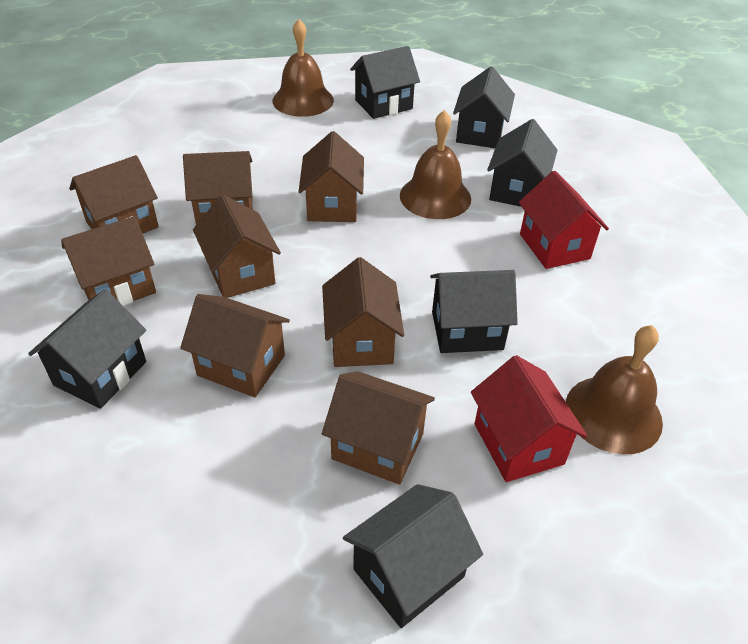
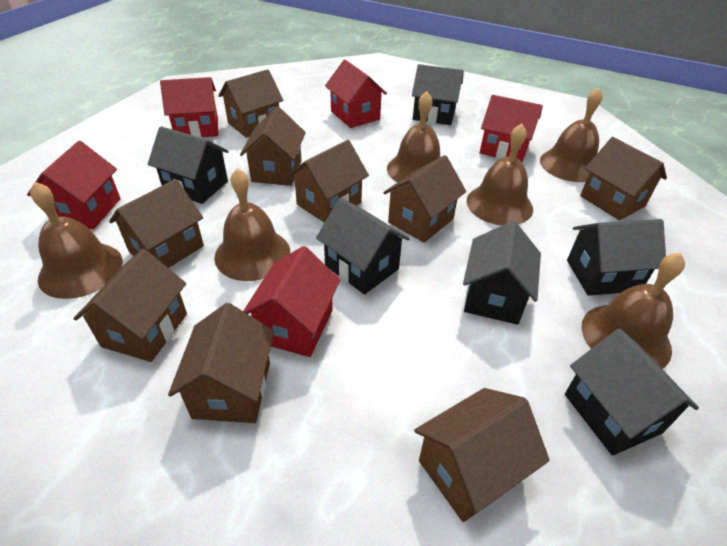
brown bell: 3 -> 6
brown house: 8 -> 9
red house: 2 -> 5

